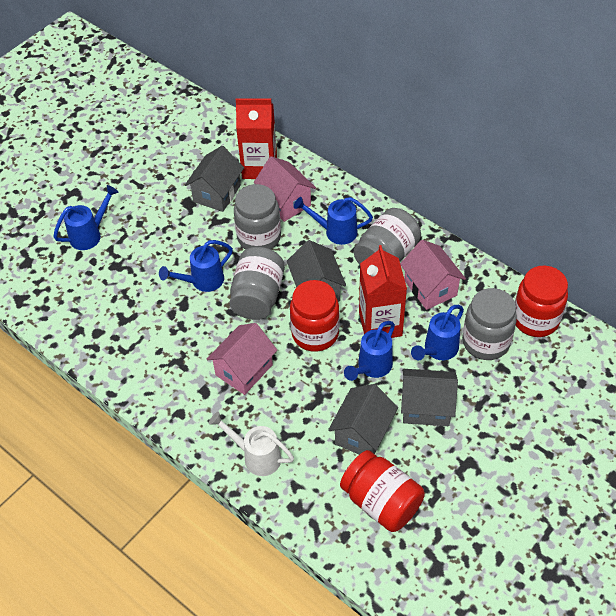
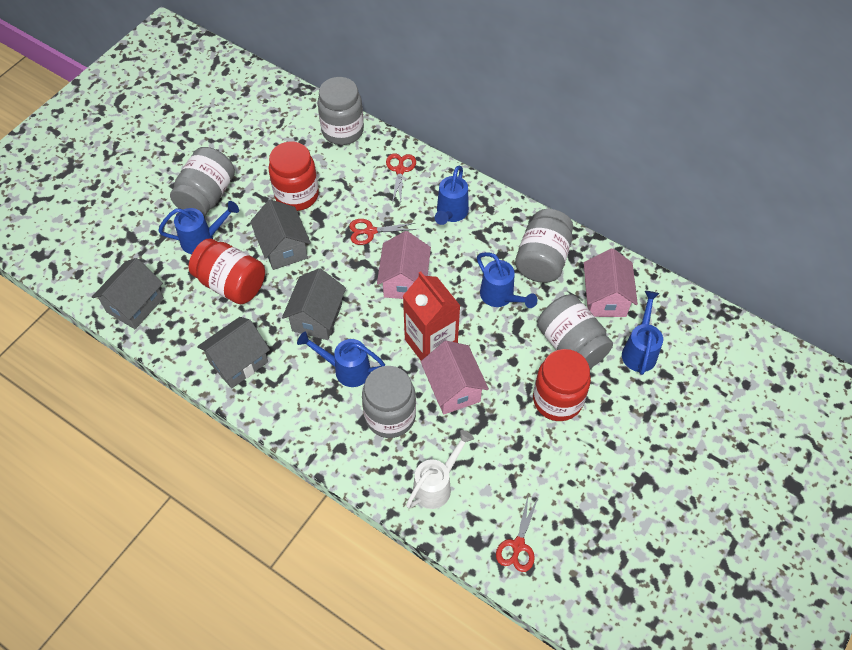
grey jar: 4 -> 5
red carton: 2 -> 1
red scissors: 0 -> 3

